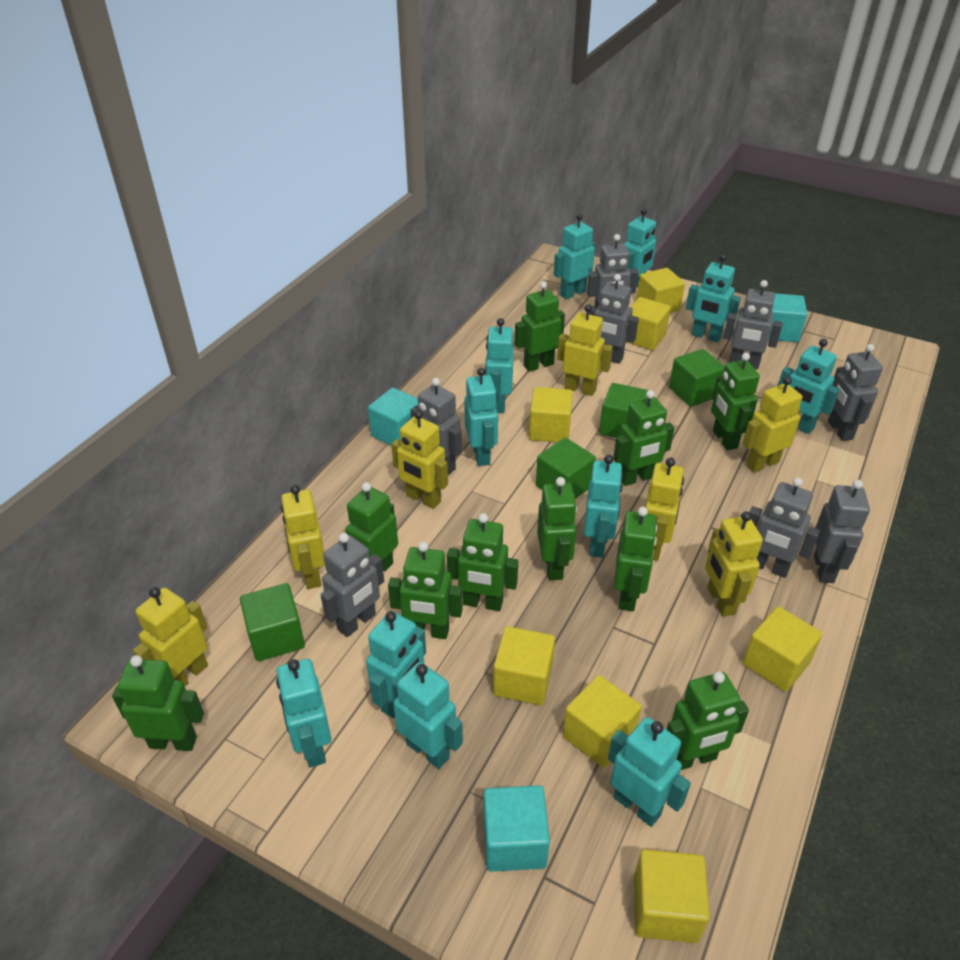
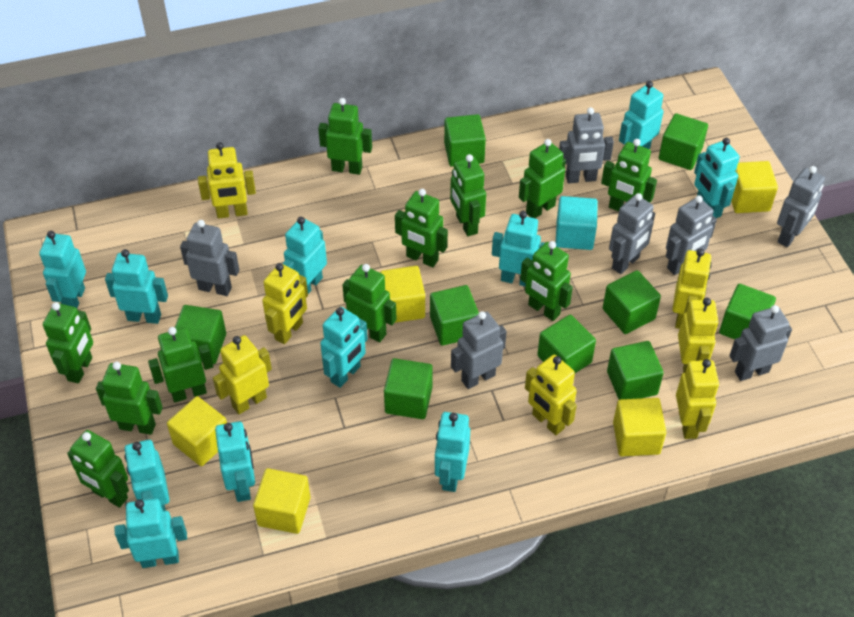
green cube: 4 -> 9
green robot: 10 -> 11
grey robot: 8 -> 7
turquoise cube: 3 -> 1
yellow cube: 7 -> 5

